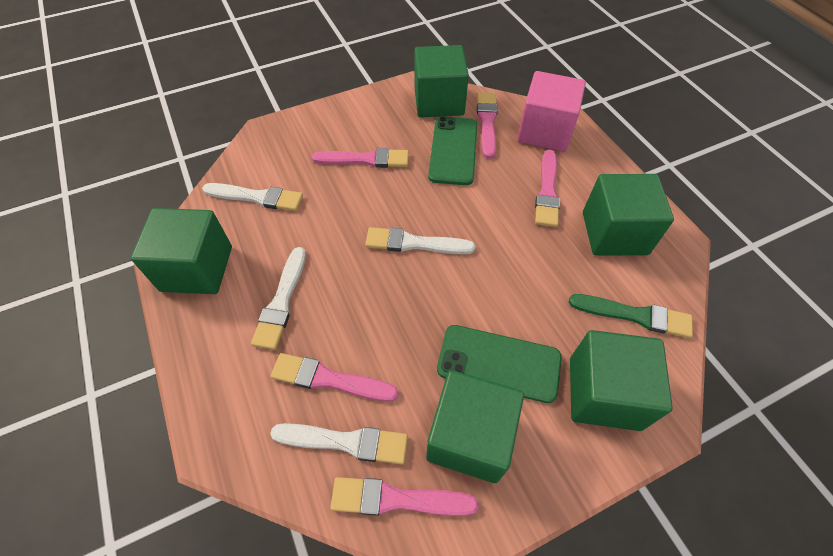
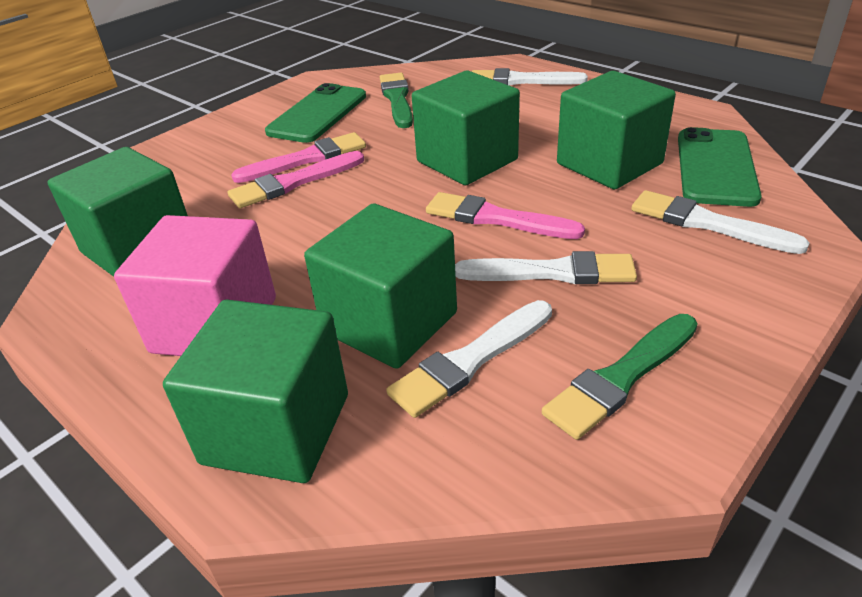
green brush: 1 -> 2
pink brush: 5 -> 3

